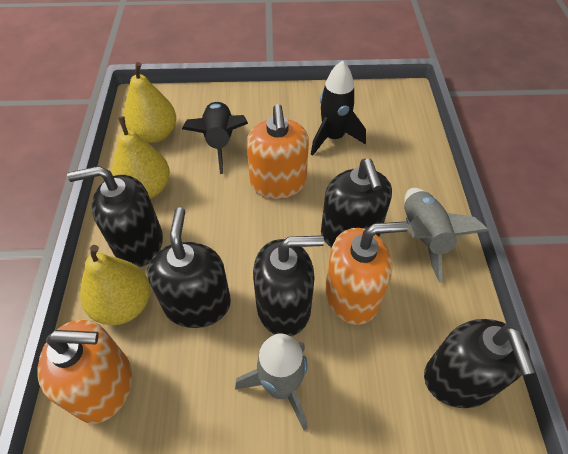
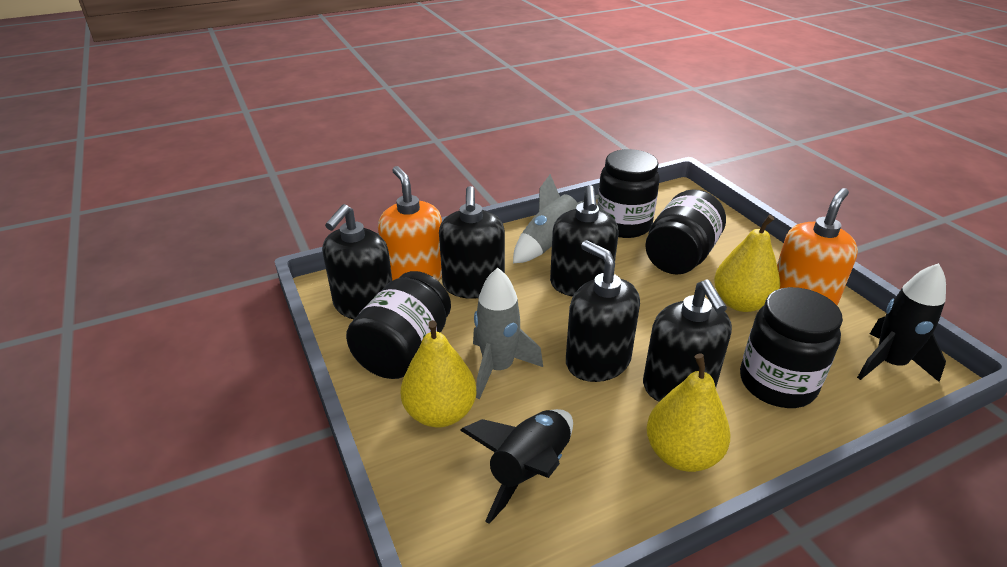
black jar: 0 -> 4
orange soap dispenser: 3 -> 2

